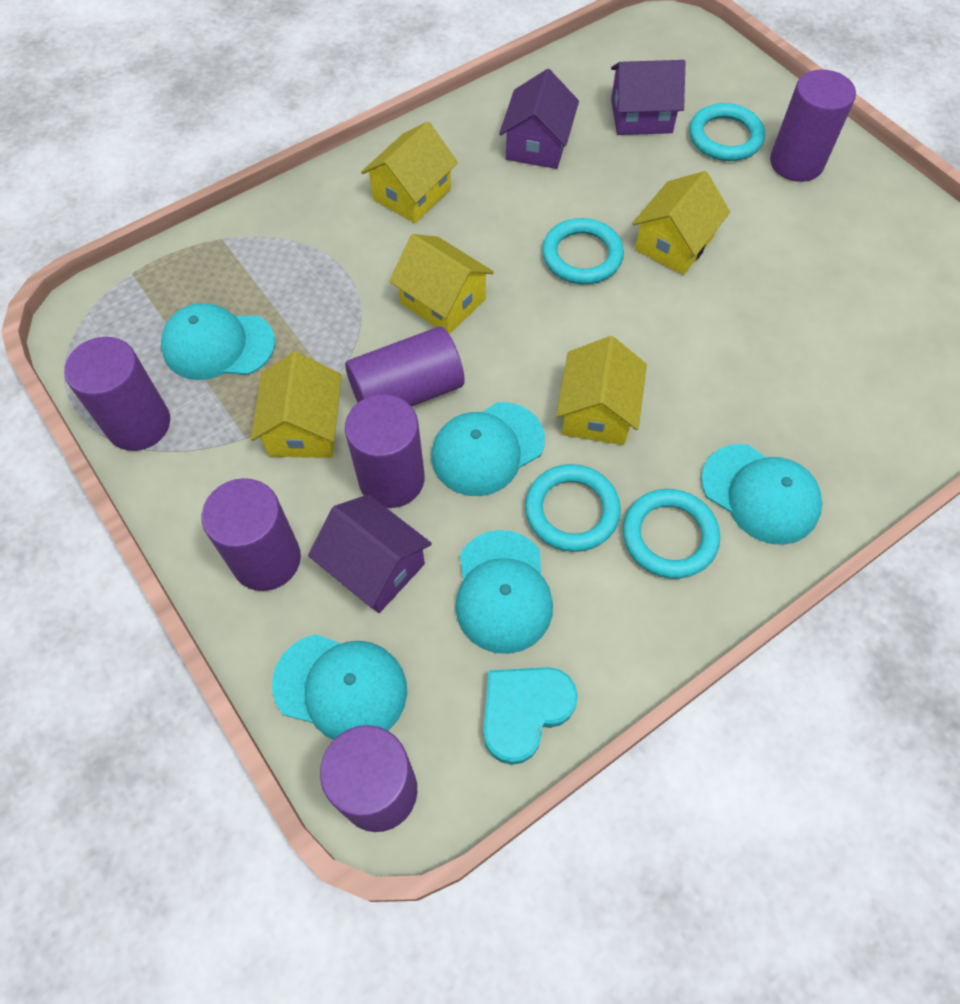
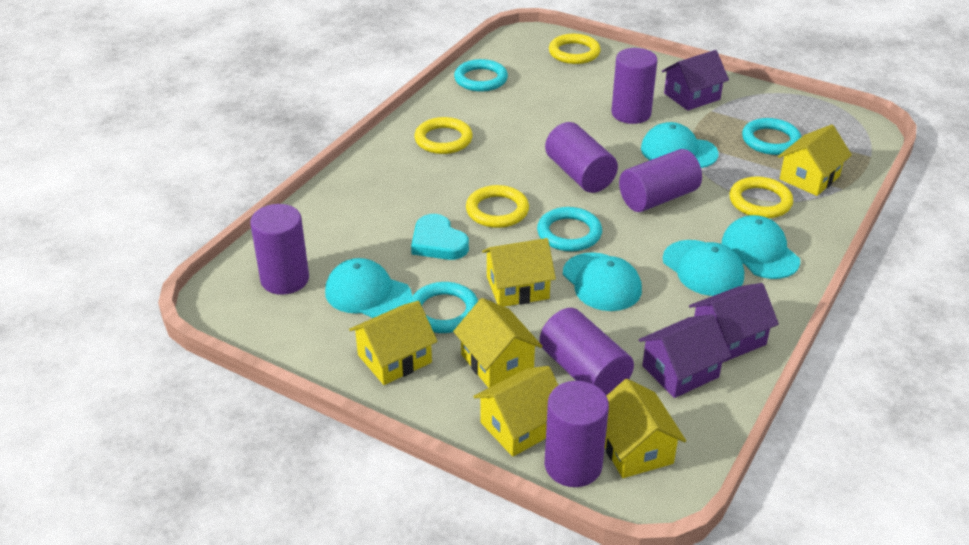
yellow house: 5 -> 6
yellow ring: 0 -> 4

